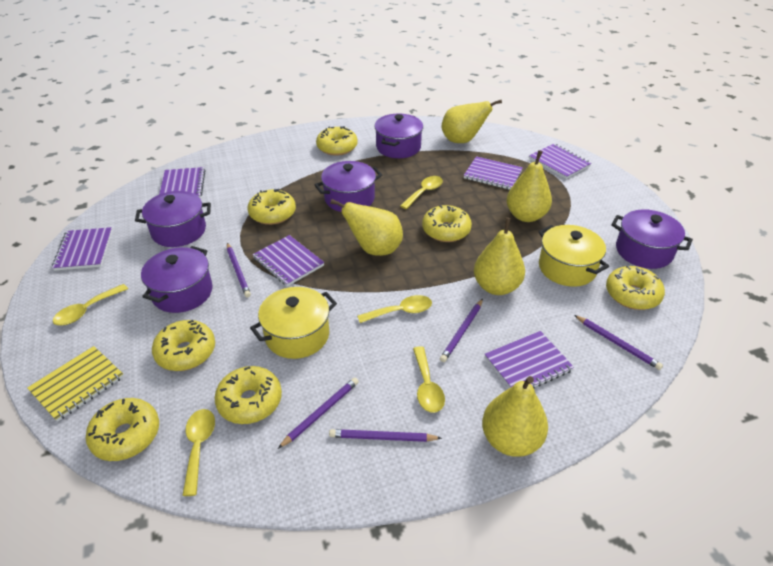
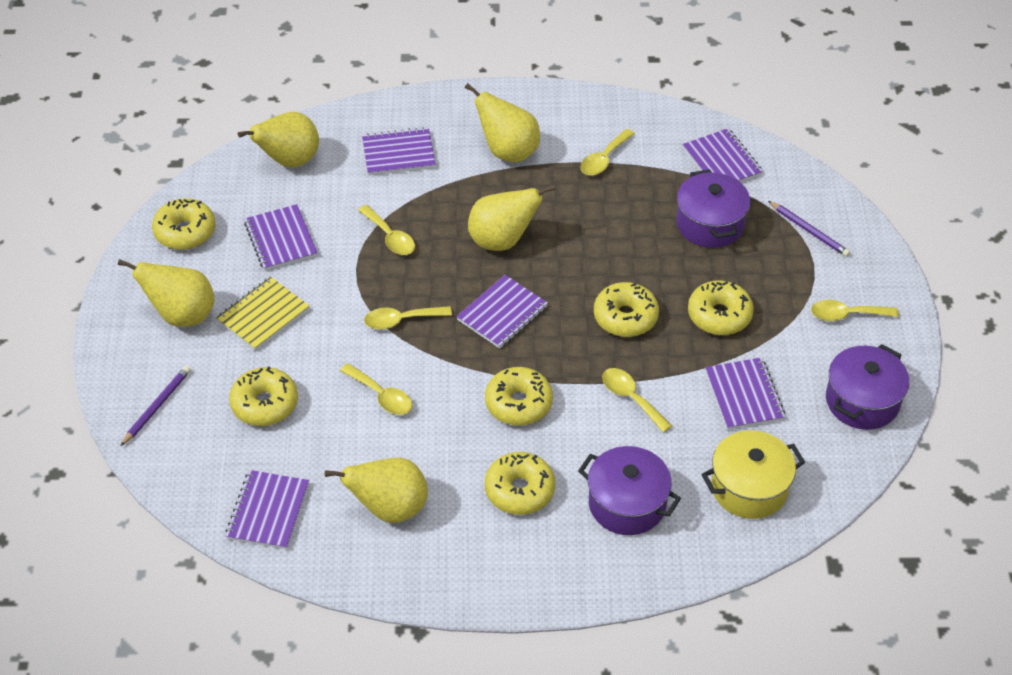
purple pencil: 5 -> 2
purple pot: 5 -> 3
yellow donut: 7 -> 6
yellow pot: 2 -> 1
yellow spoon: 5 -> 6

